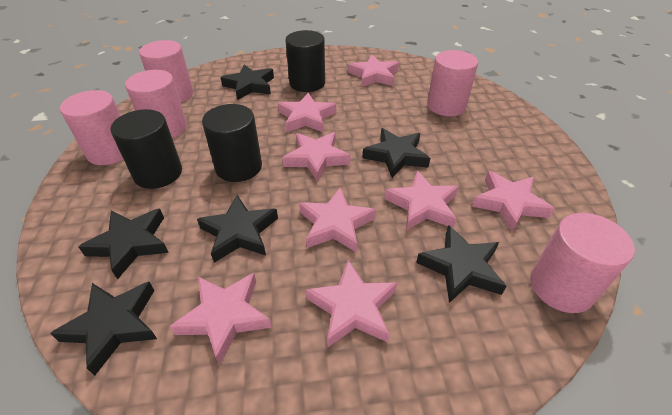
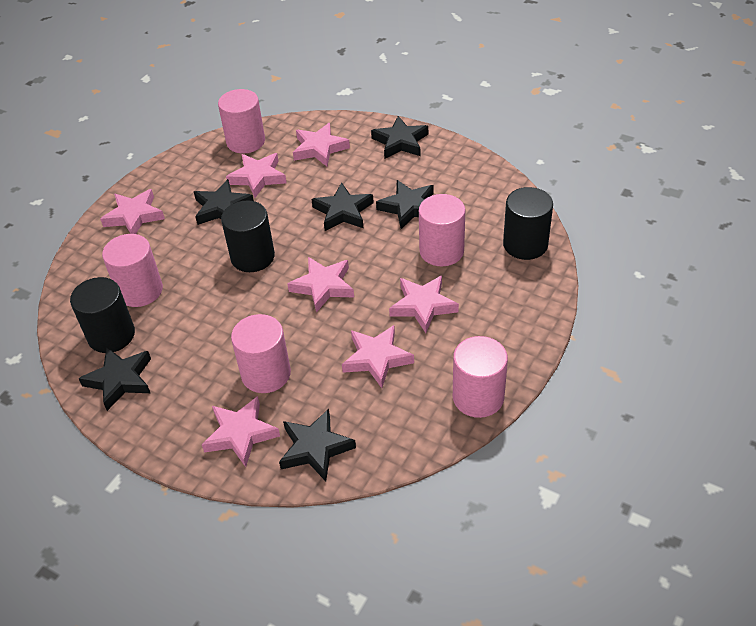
pink star: 8 -> 7

